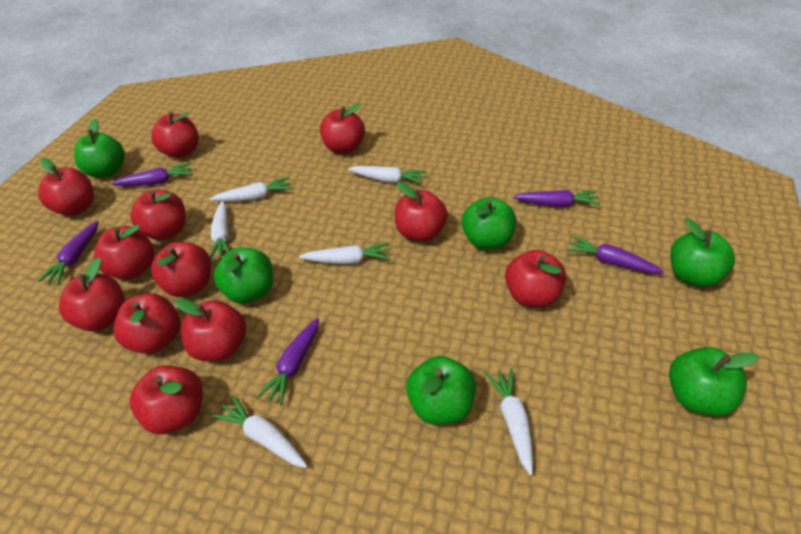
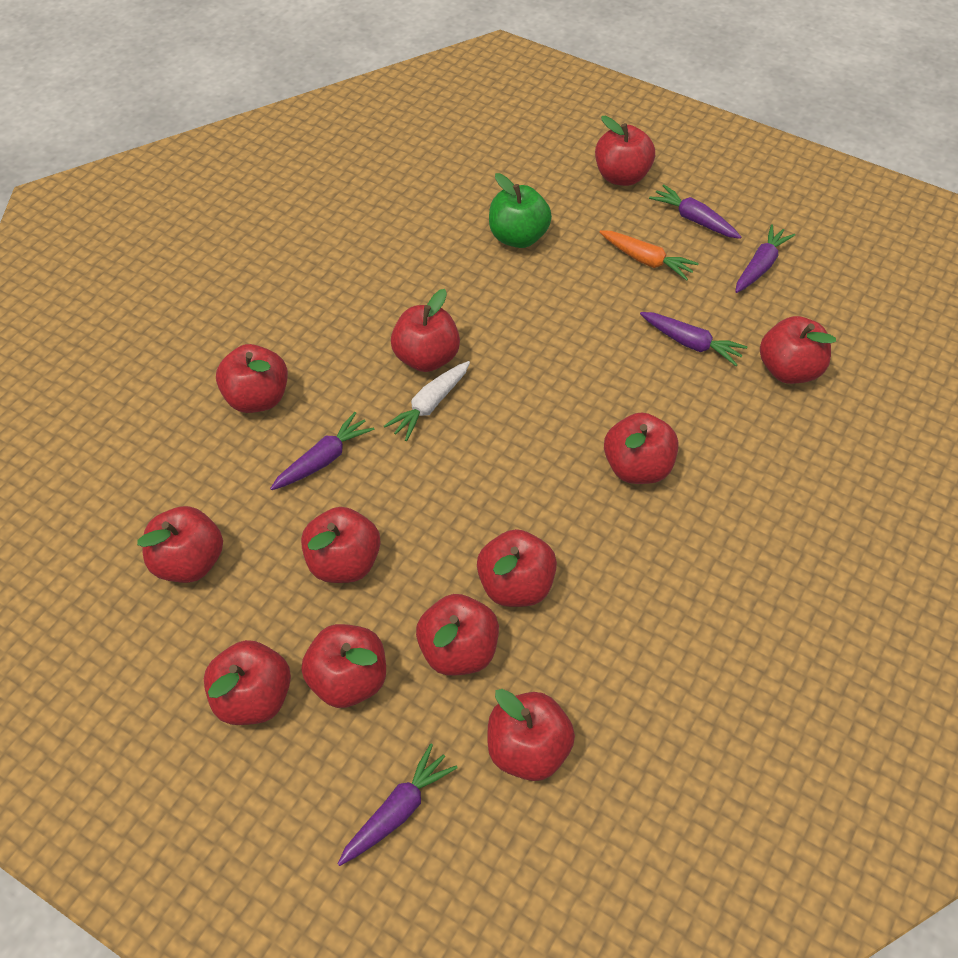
green apple: 6 -> 1
orange carrot: 0 -> 1
white carrot: 6 -> 1

